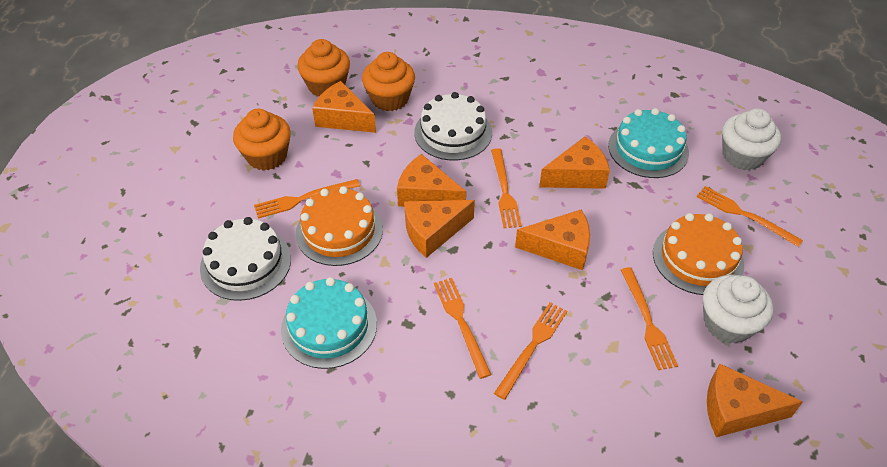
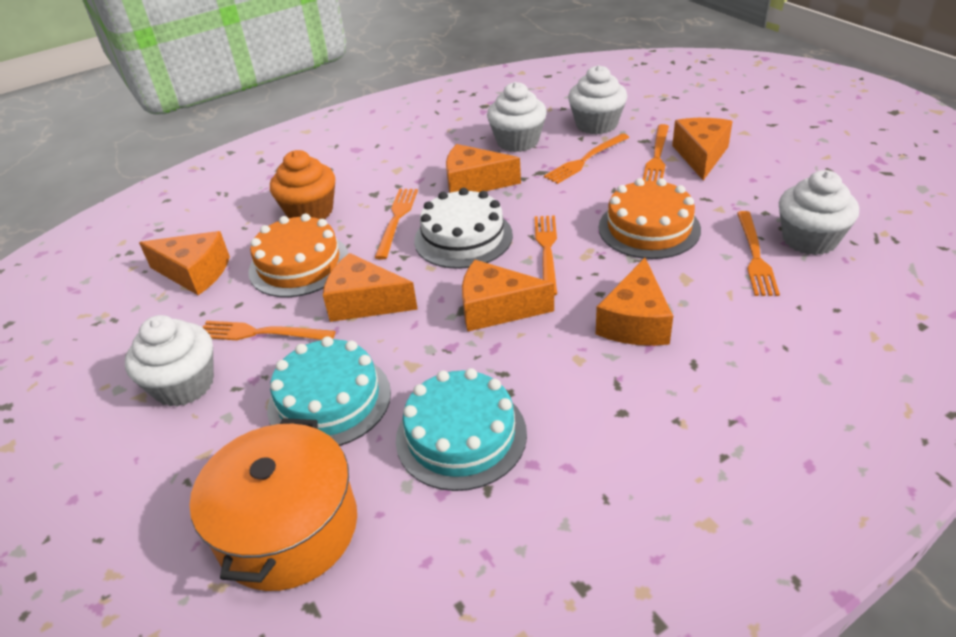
orange cupcake: 3 -> 1
orange pot: 0 -> 1
white cake: 2 -> 1
white cupcake: 2 -> 4

